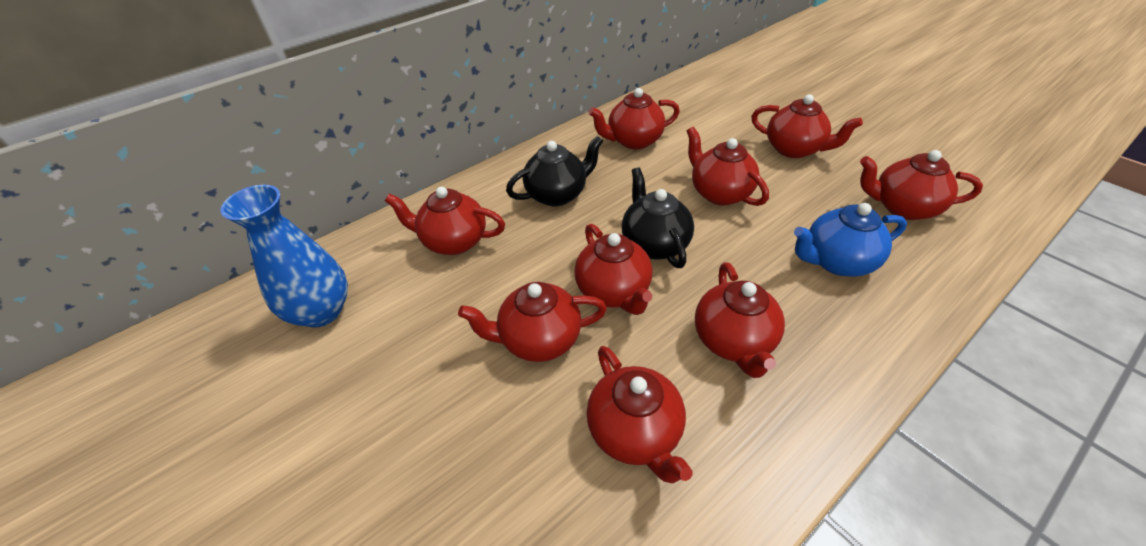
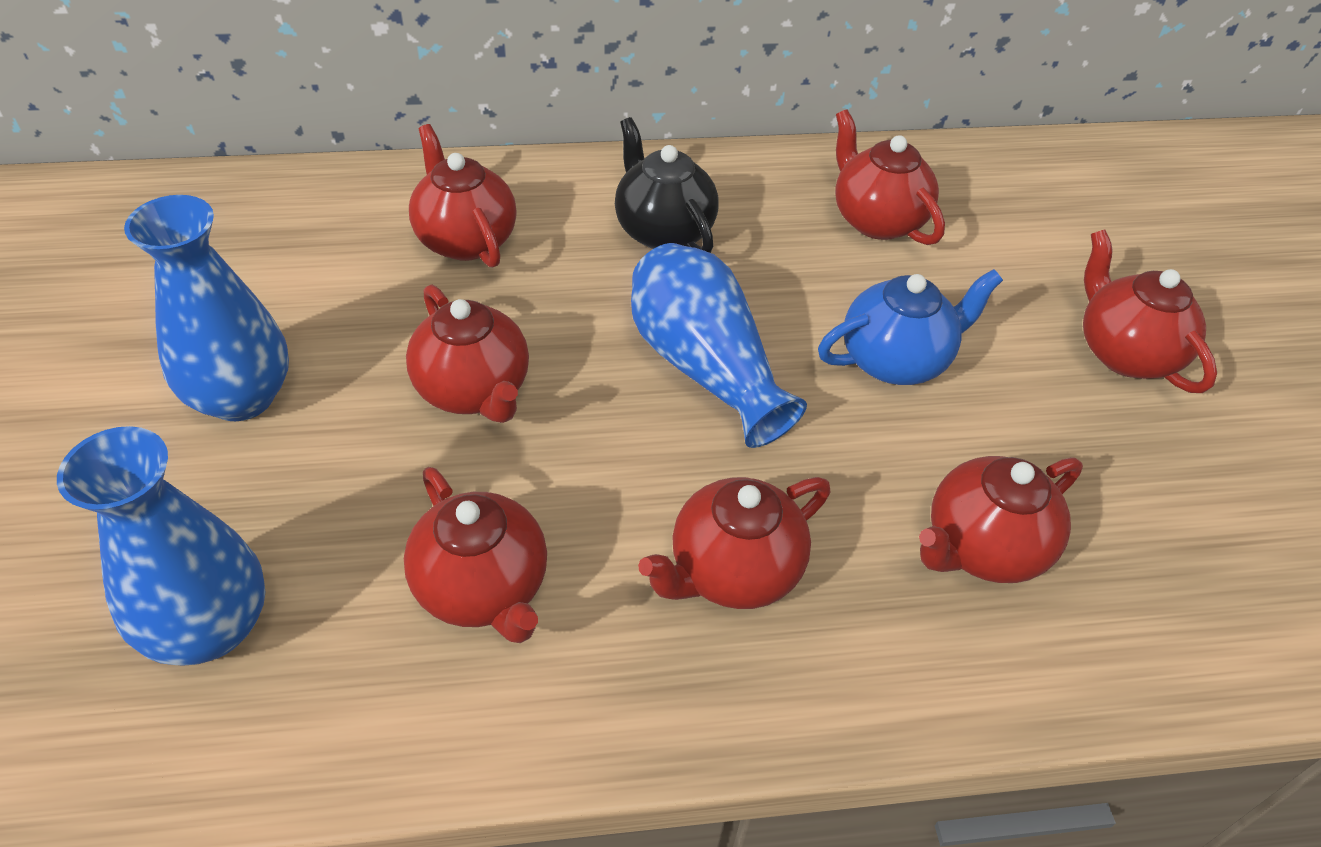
black teapot: 2 -> 1
blue vase: 1 -> 3
red teapot: 9 -> 7

